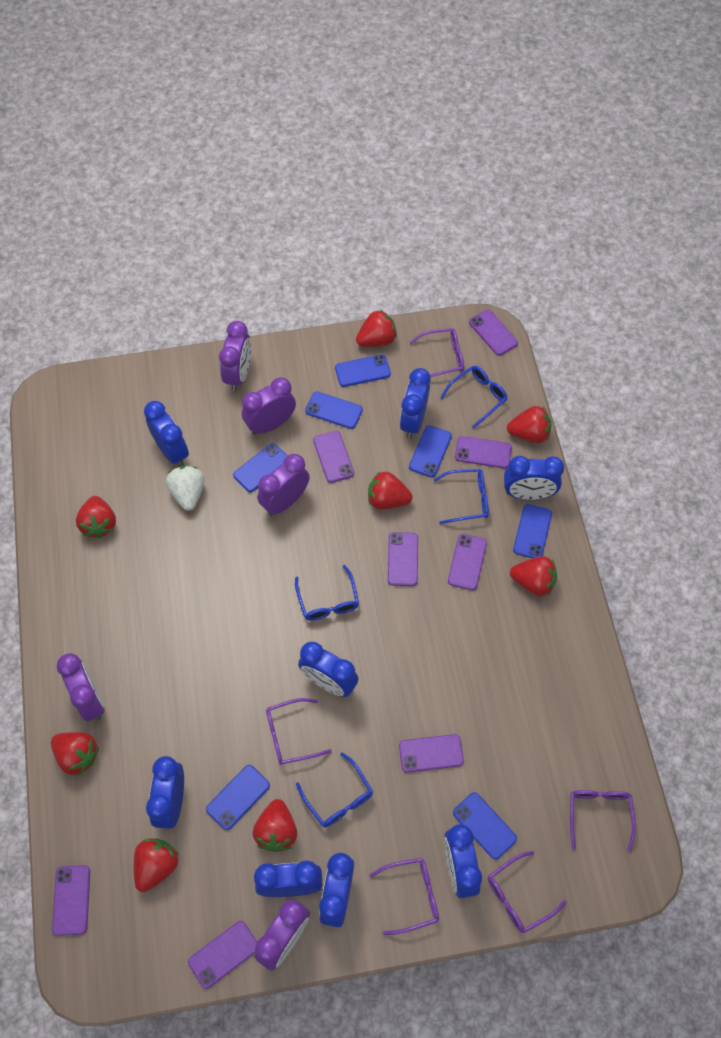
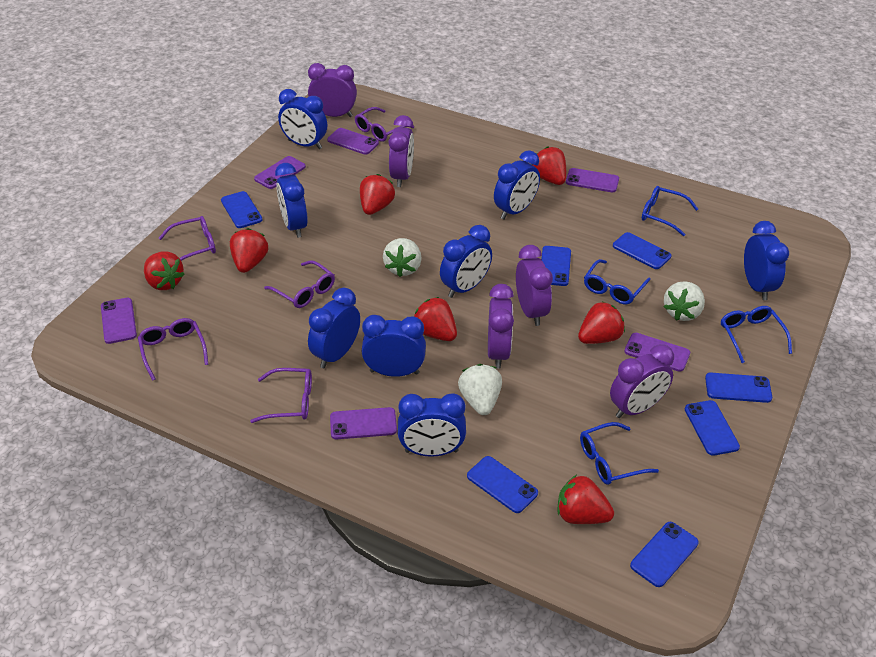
purple phone: 8 -> 6
red strawberry: 8 -> 7
white strawberry: 1 -> 3

